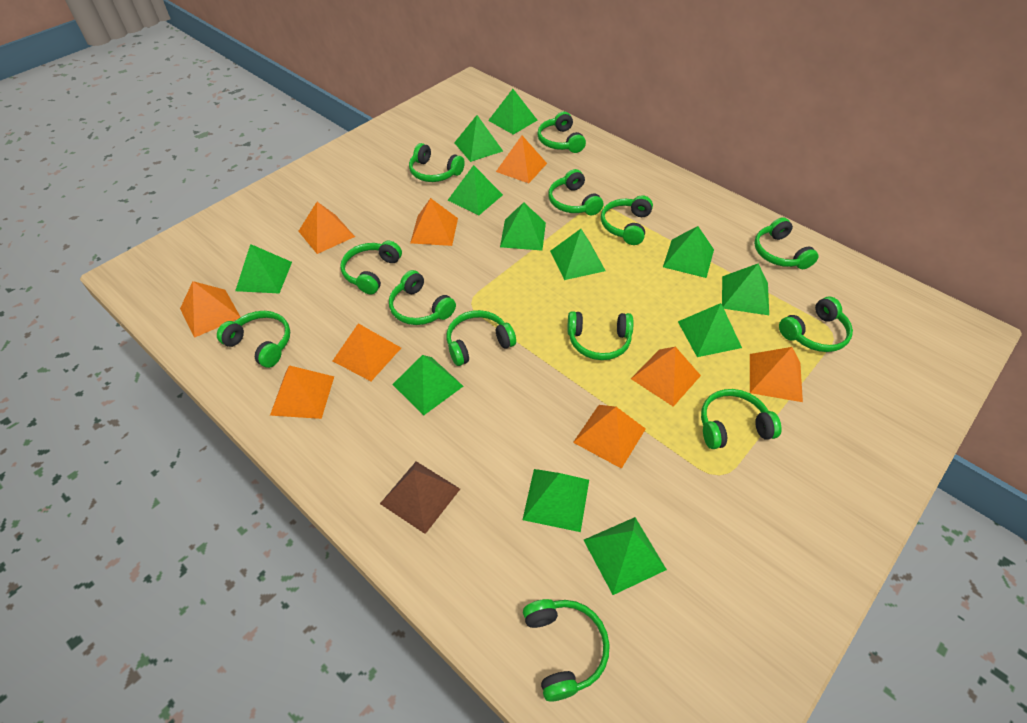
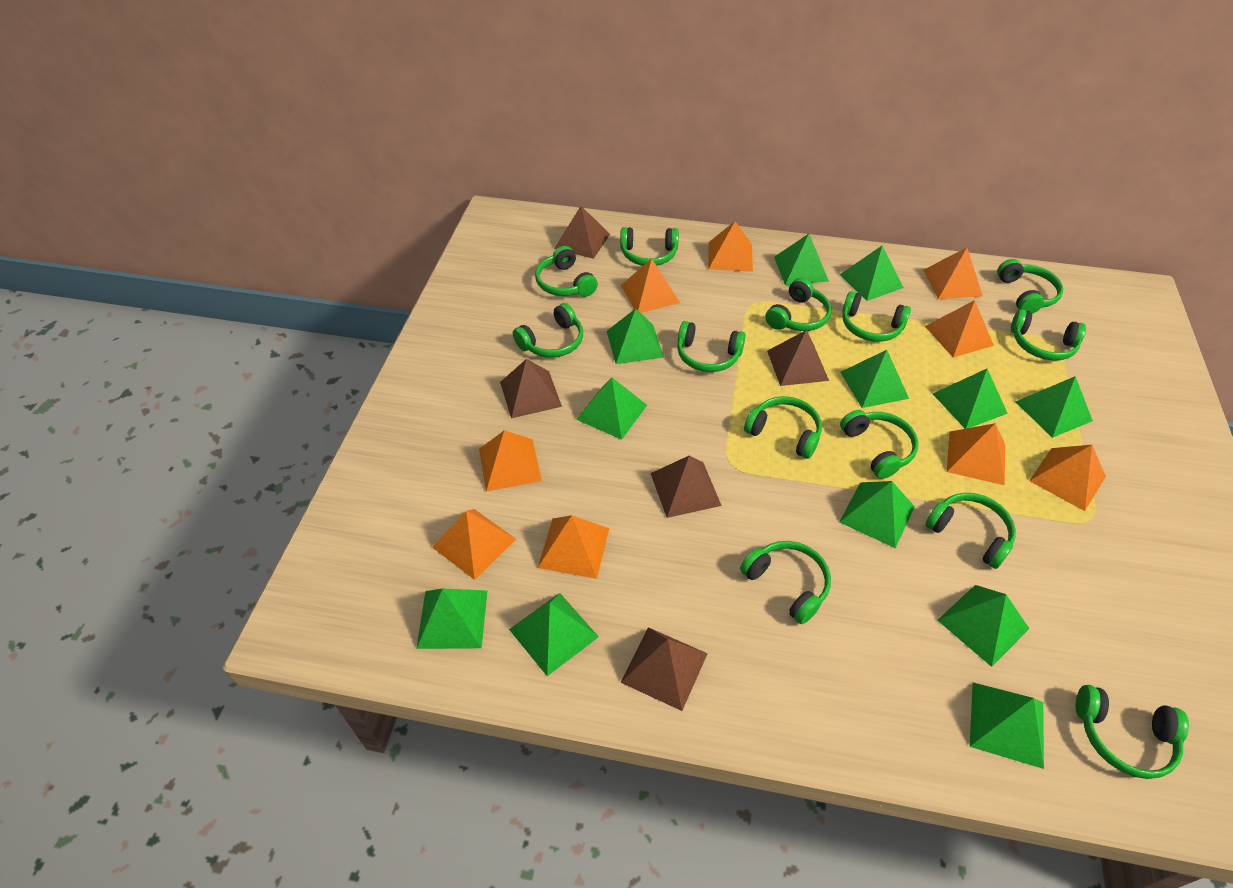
brown pyramid: 1 -> 5

